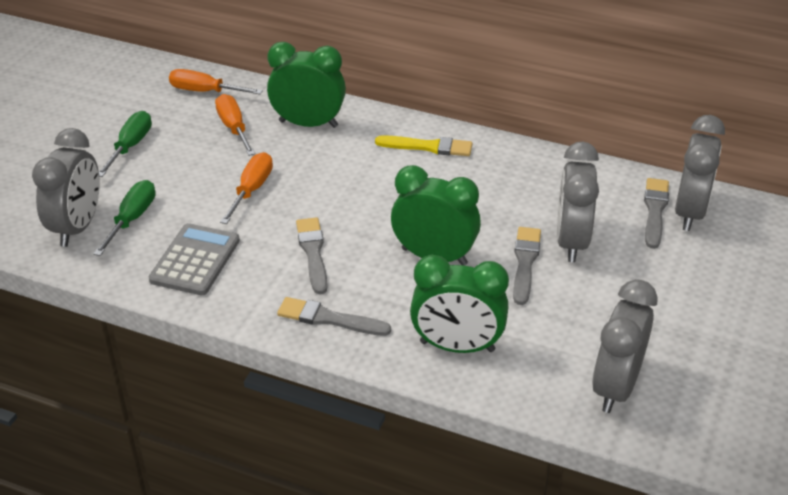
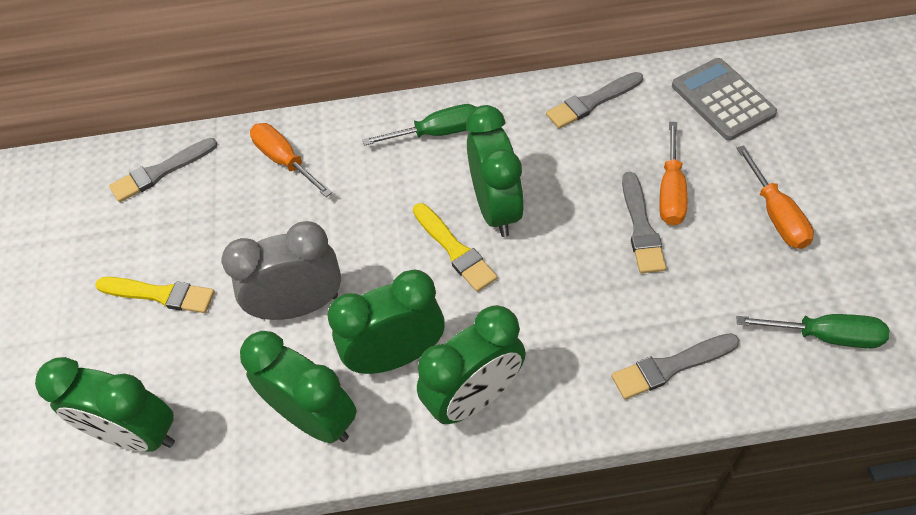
green clock: 3 -> 5
grey clock: 4 -> 1
yellow brush: 1 -> 2

